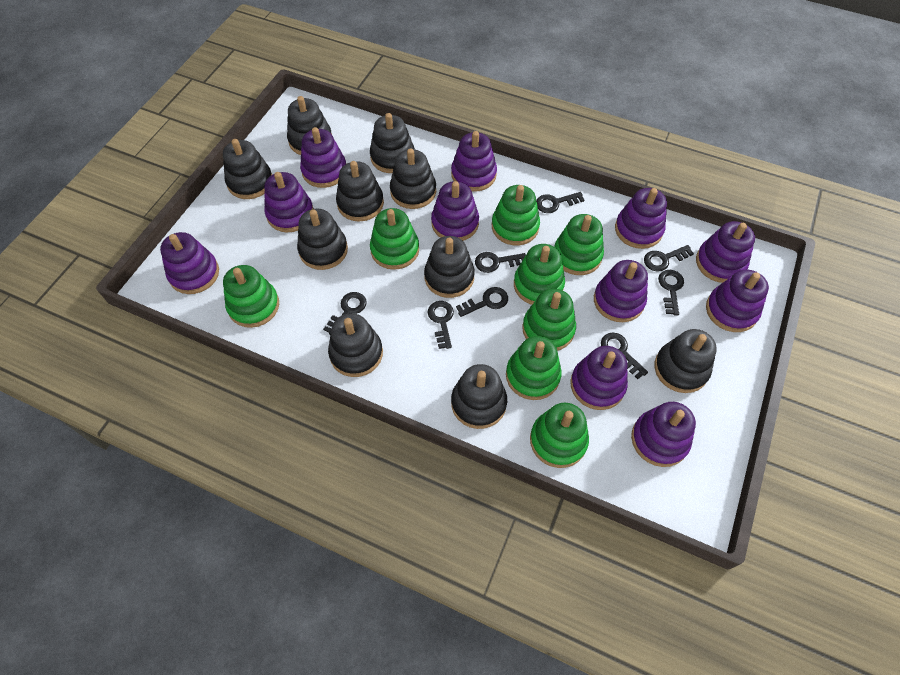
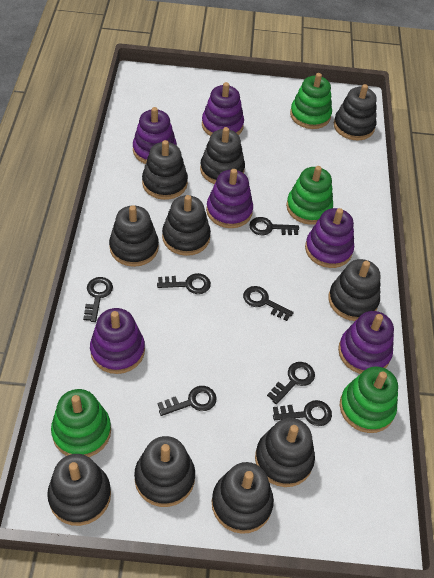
black key: 8 -> 7
green stacking toy: 8 -> 4
purple stacking toy: 11 -> 6

